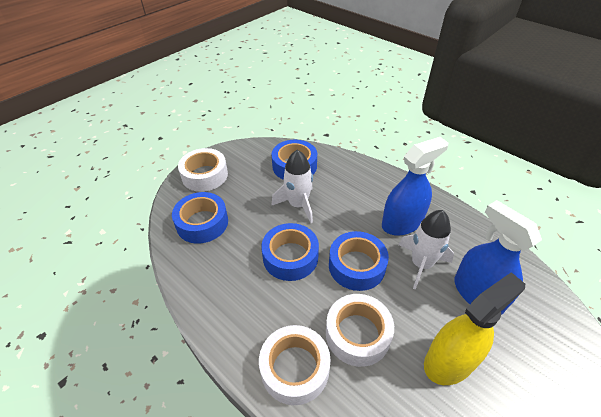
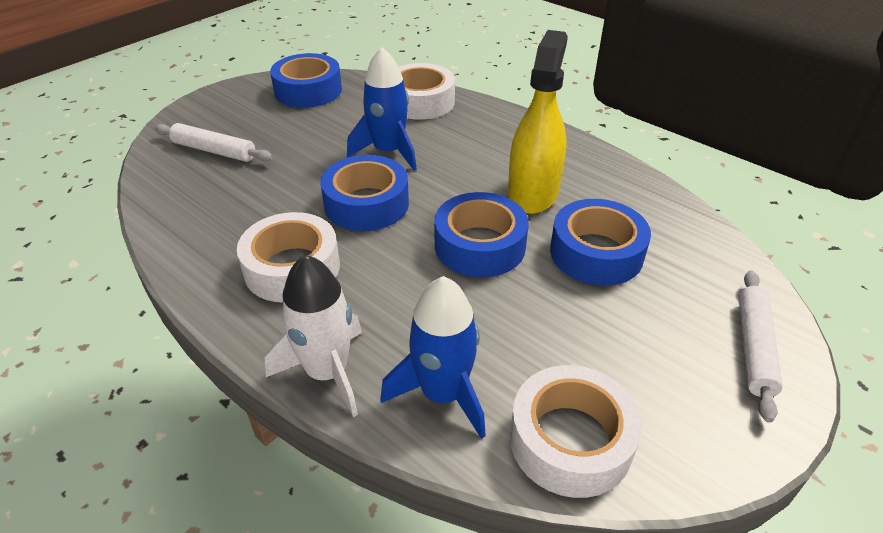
blue rocket: 0 -> 2
blue spray bottle: 2 -> 0
white rocket: 2 -> 1
white rolling pin: 0 -> 2

